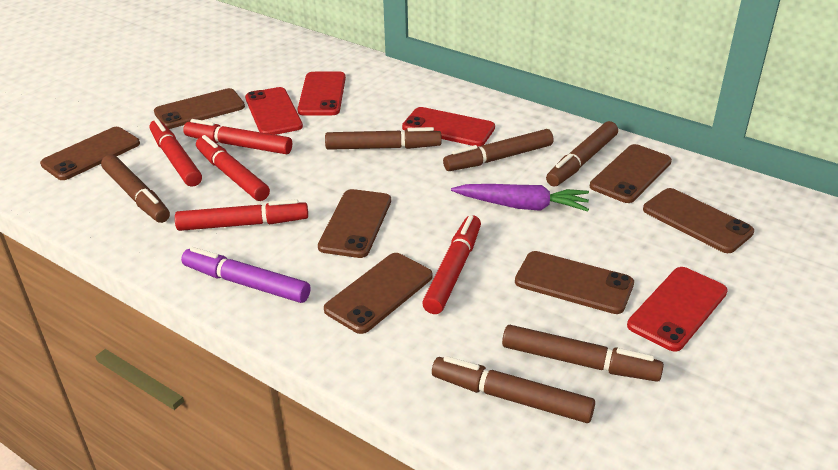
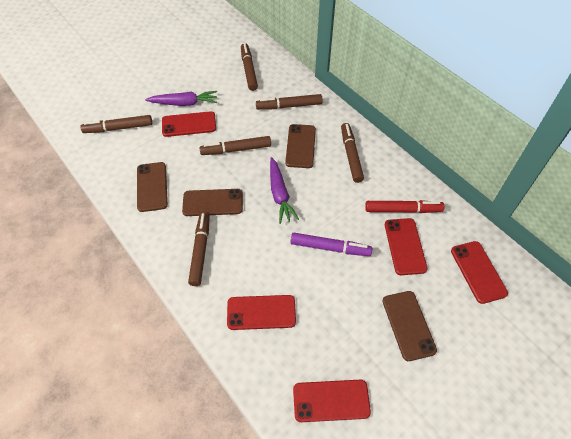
brown phone: 7 -> 4
purple carrot: 1 -> 2
red marker: 5 -> 1
red phone: 4 -> 5

